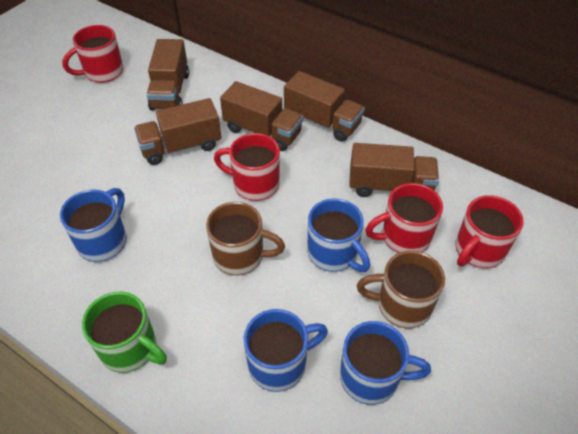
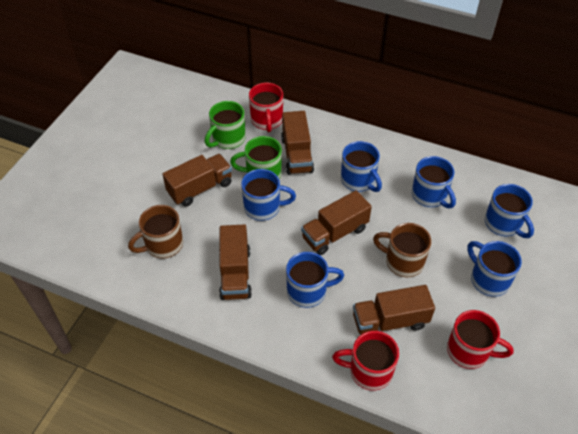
blue mug: 4 -> 6
green mug: 1 -> 2
red mug: 4 -> 3

